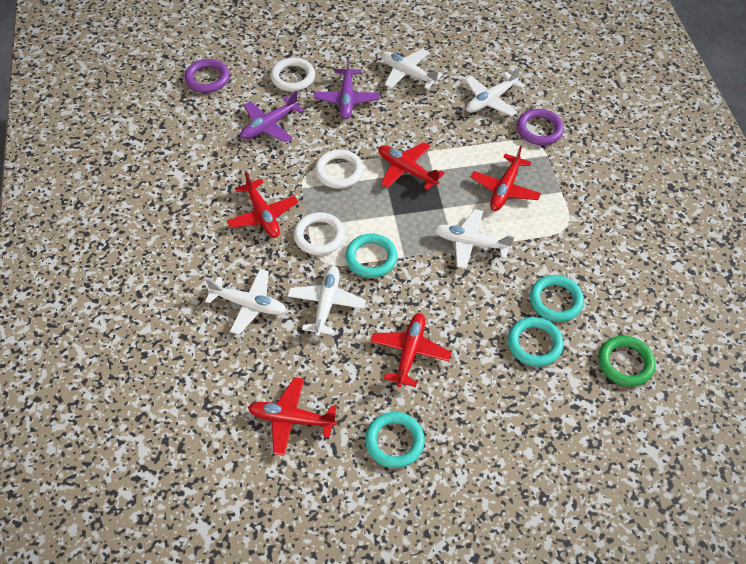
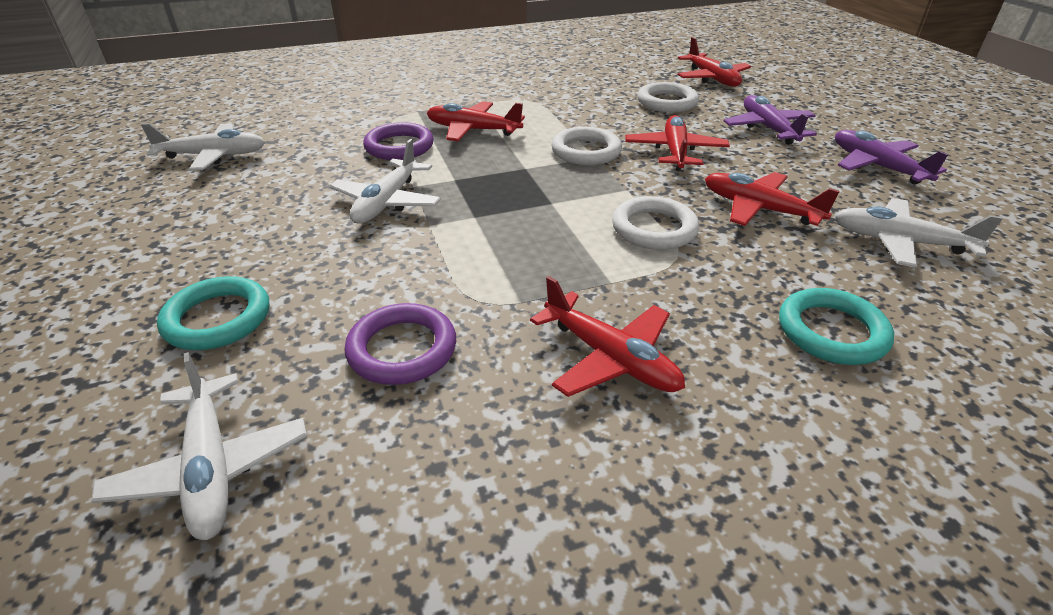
green ring: 1 -> 0
turquoise ring: 4 -> 2
white plane: 5 -> 4

